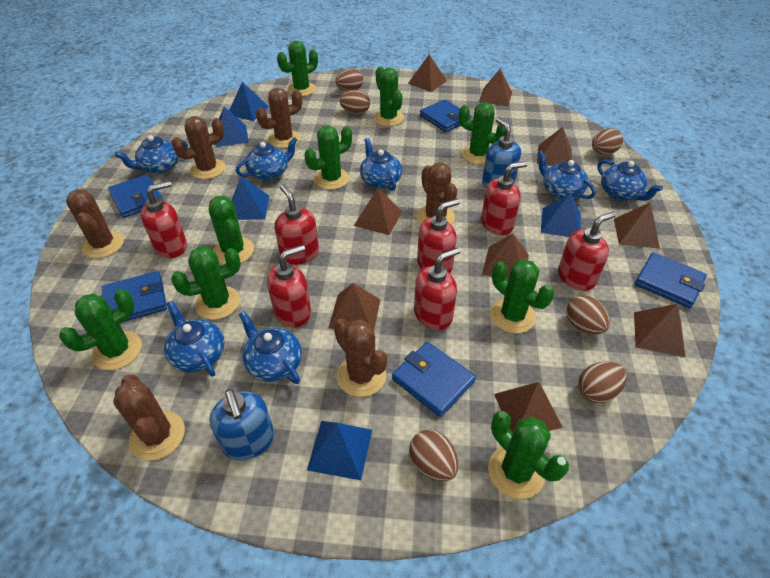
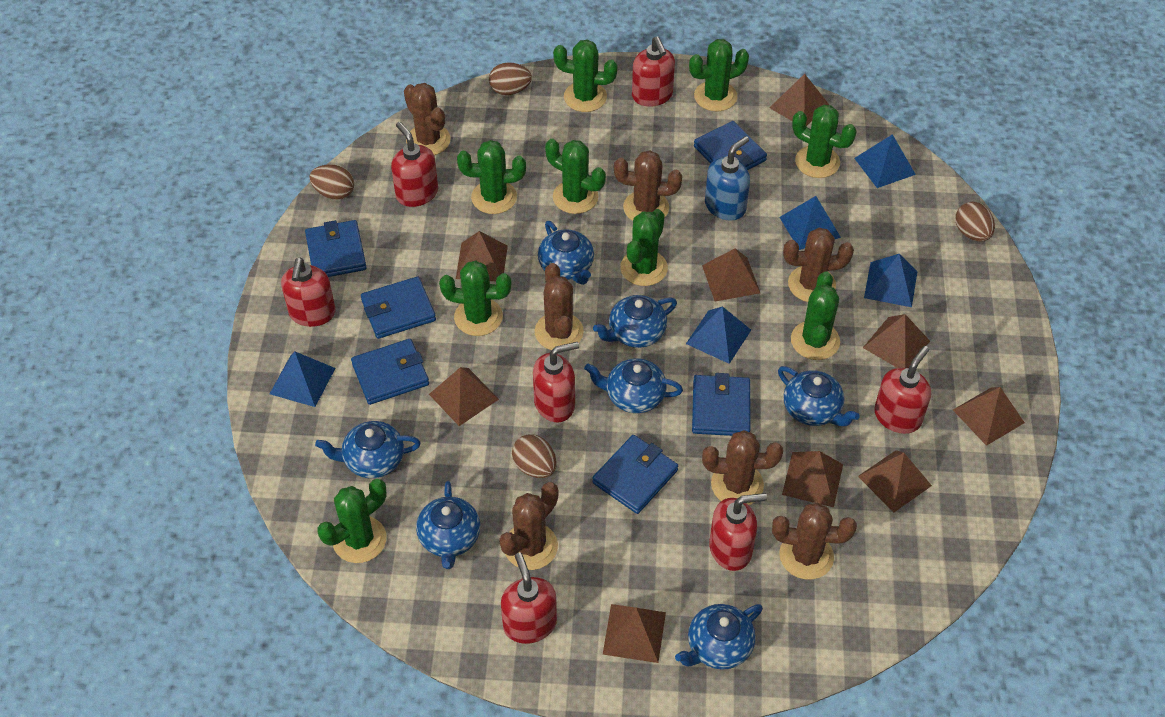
blue soap dispenser: 2 -> 1
blue wallet: 5 -> 6
brown cactus: 6 -> 7
brown egg: 6 -> 4

